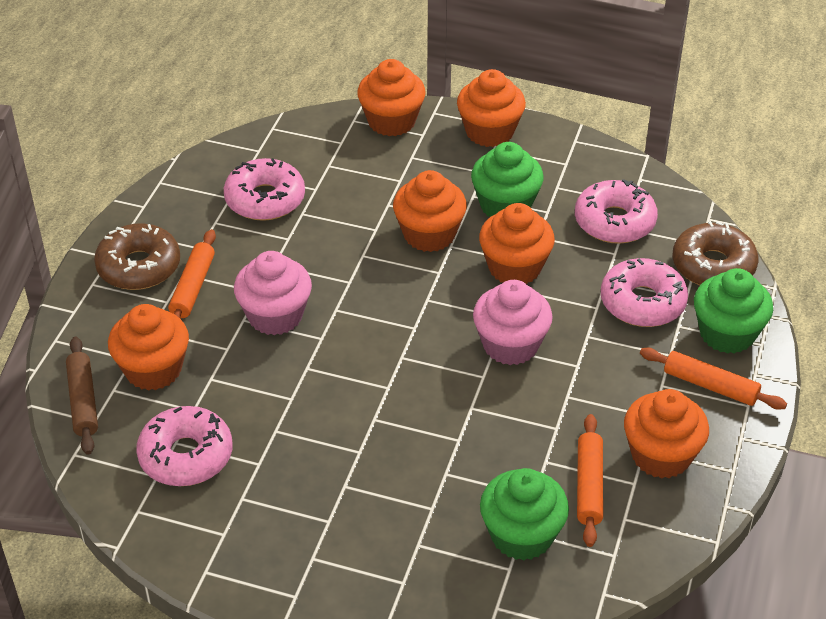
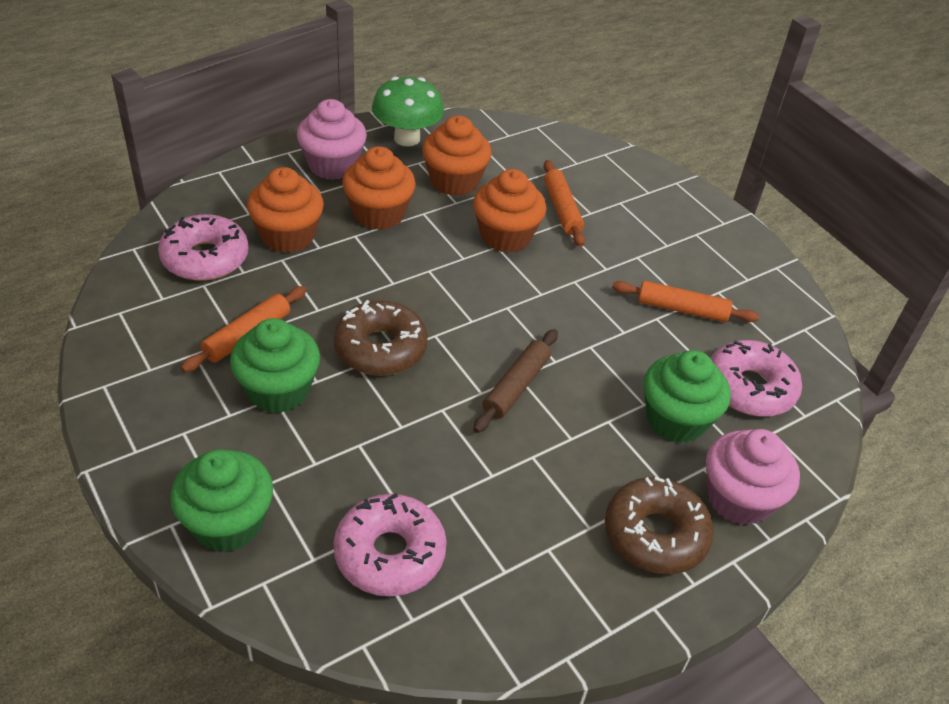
green mushroom: 0 -> 1
orange cupcake: 6 -> 4
pink donut: 4 -> 3

